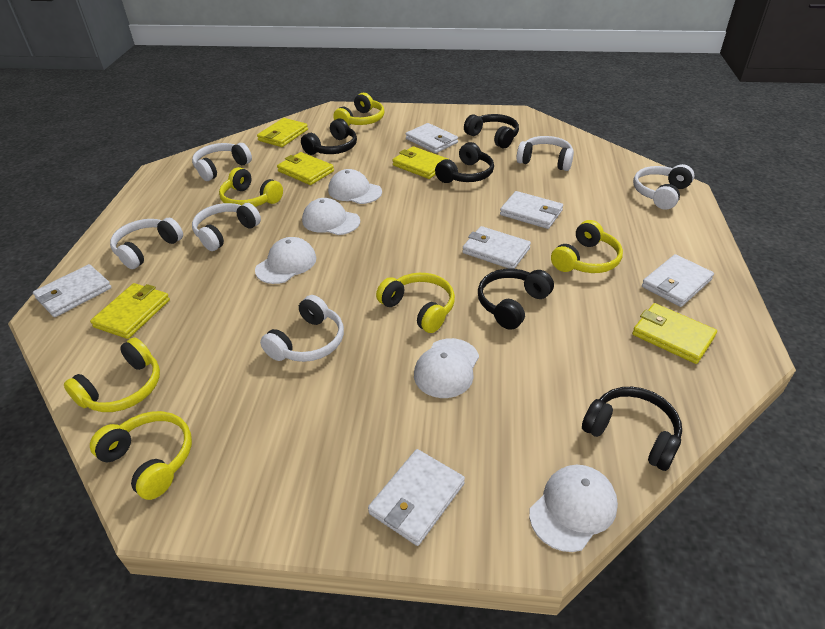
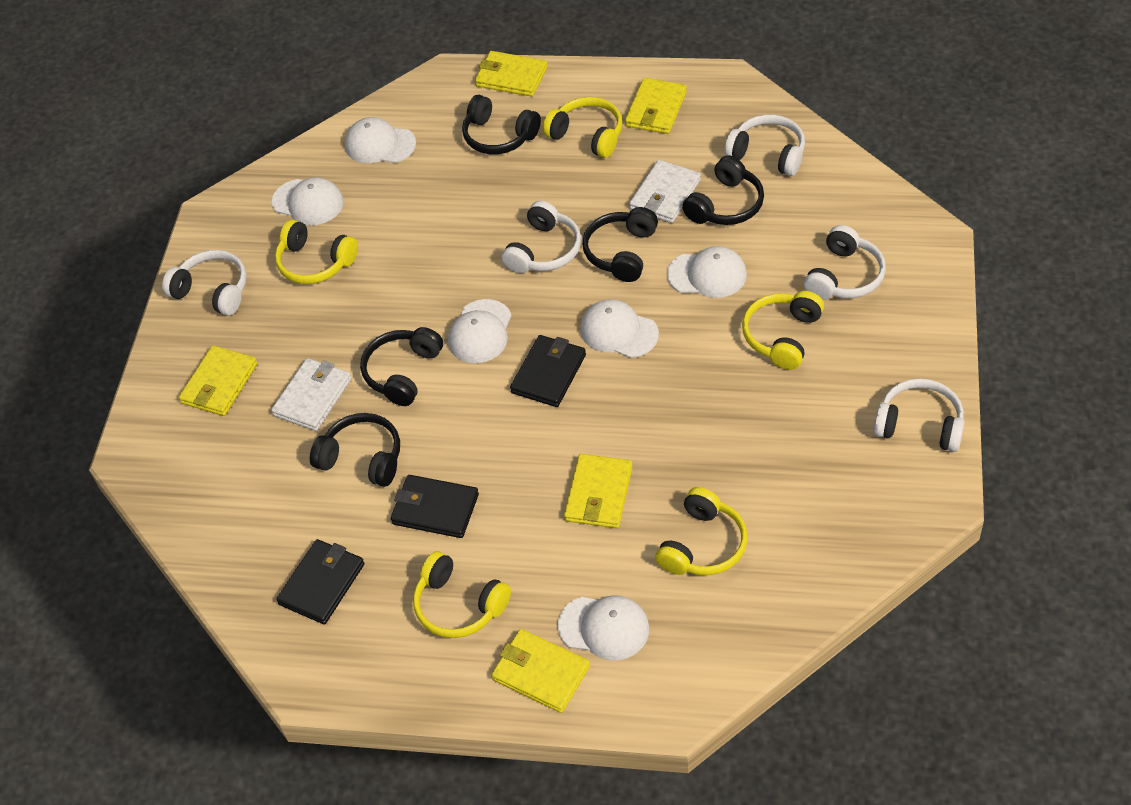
black wallet: 0 -> 3
white cap: 5 -> 6
white headphones: 6 -> 5
white wallet: 6 -> 2
yellow headphones: 6 -> 5

